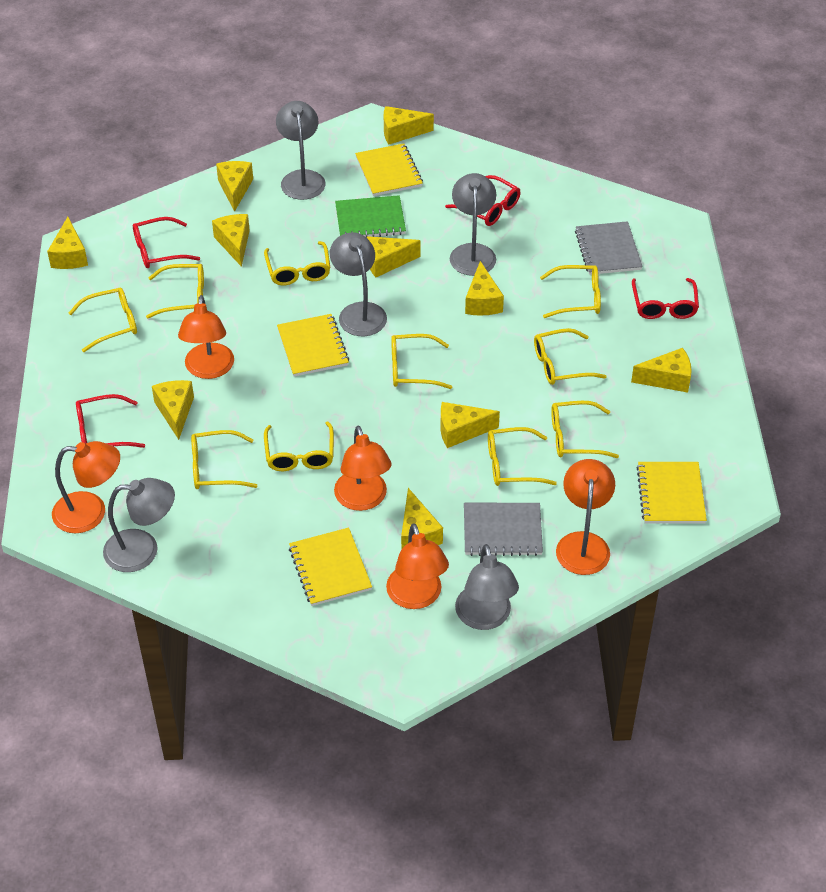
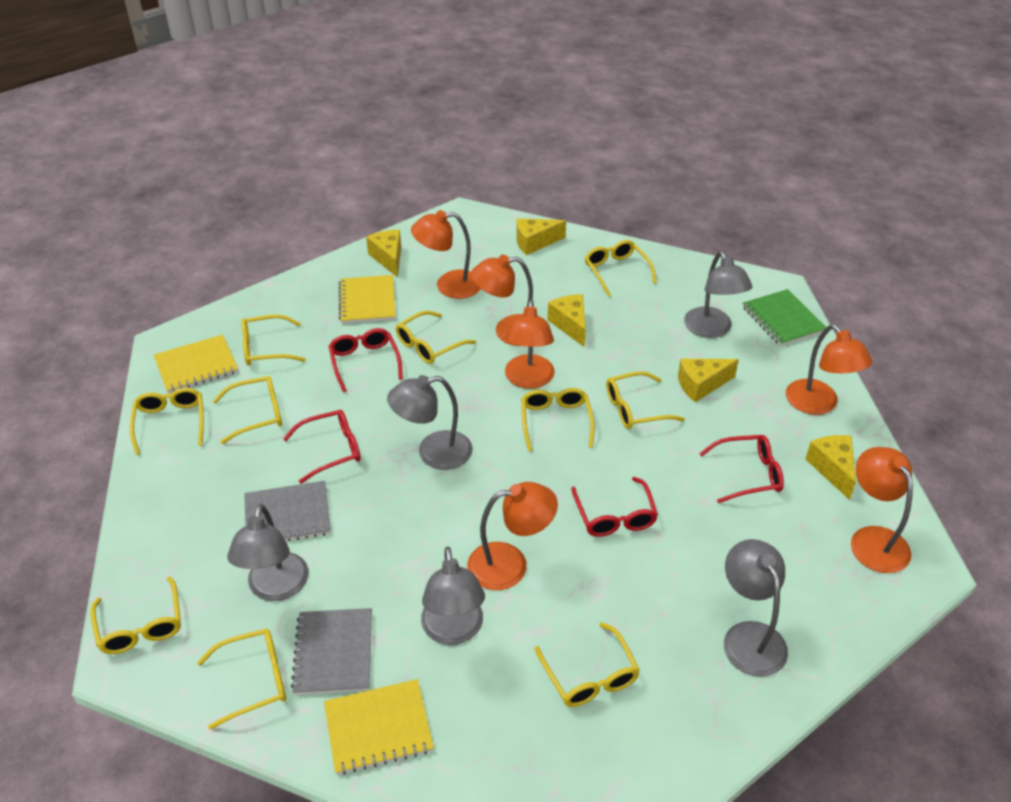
orange lamp: 5 -> 6
yellow cheese: 10 -> 5
yellow notebook: 4 -> 3

